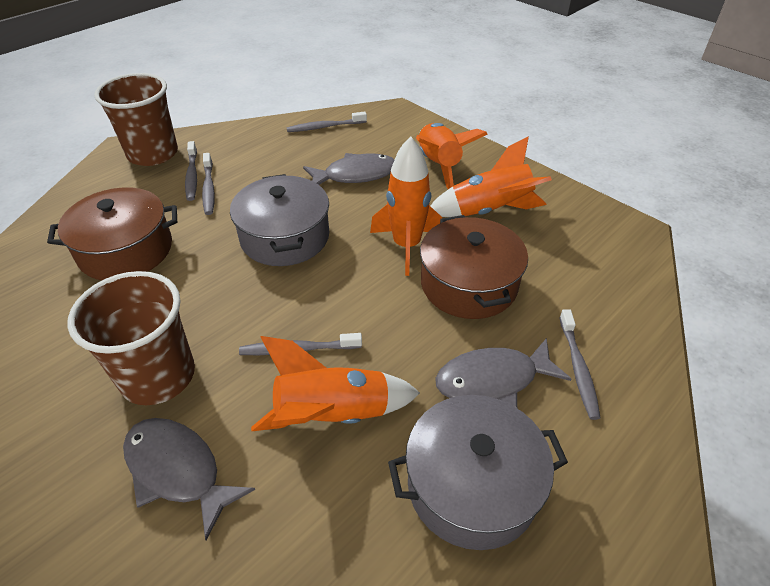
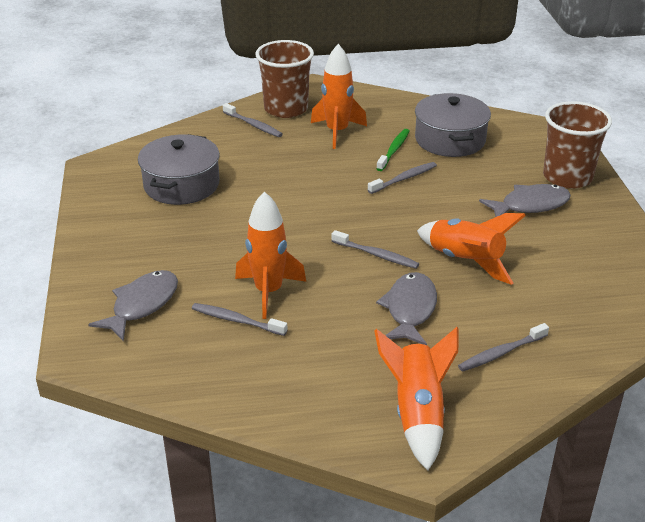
brown pot: 2 -> 0
green toothbrush: 0 -> 1

